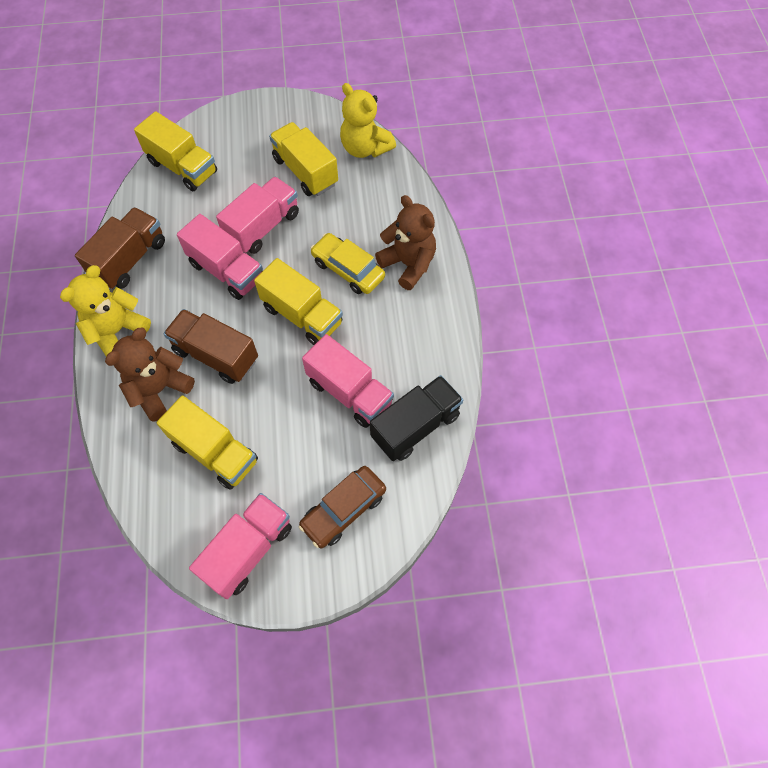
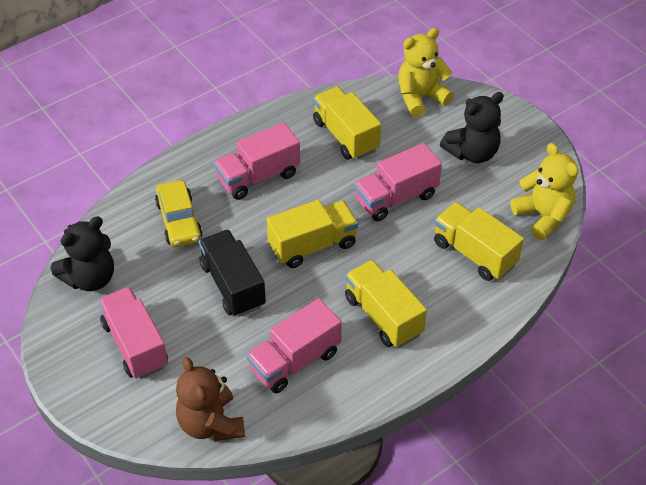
black teddy bear: 0 -> 2
brown car: 1 -> 0
brown teddy bear: 2 -> 1
brown truck: 2 -> 0

